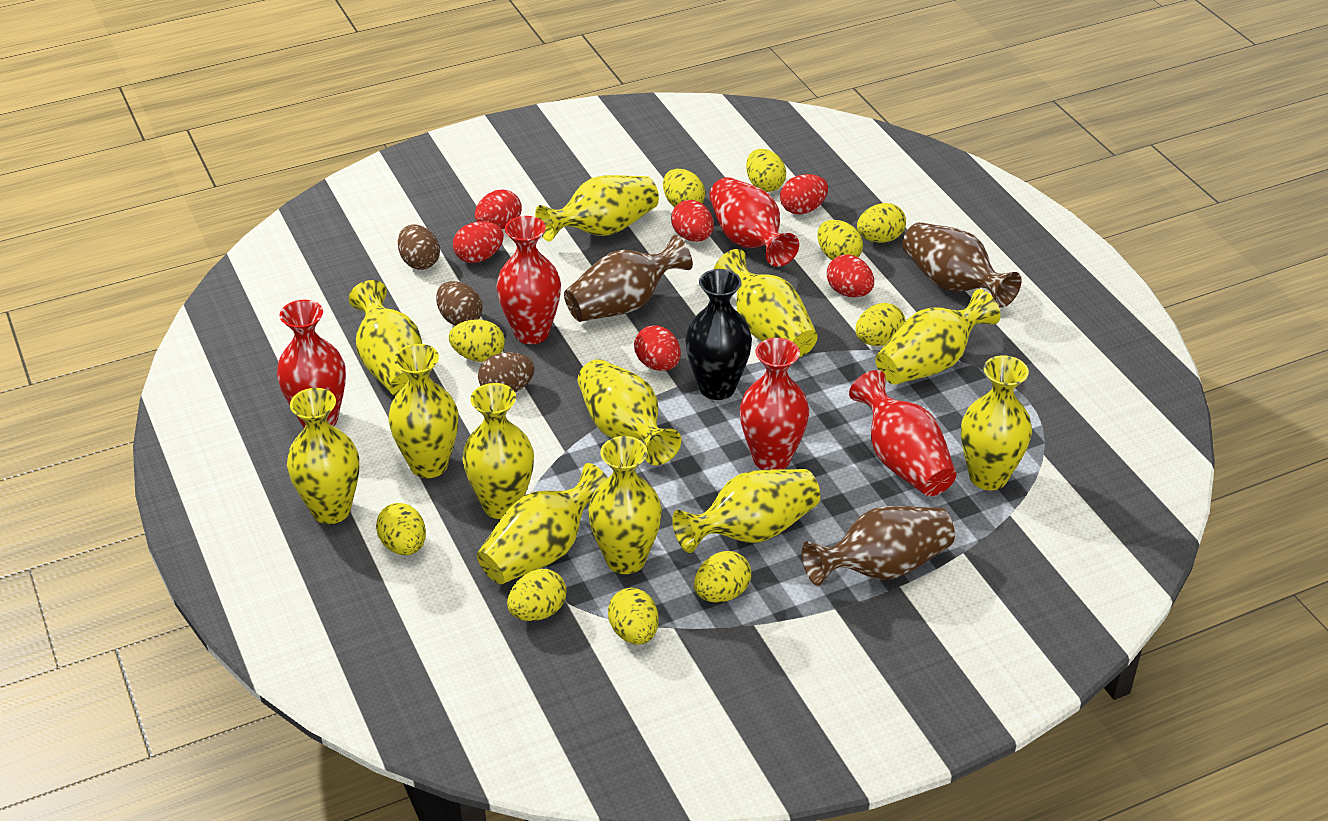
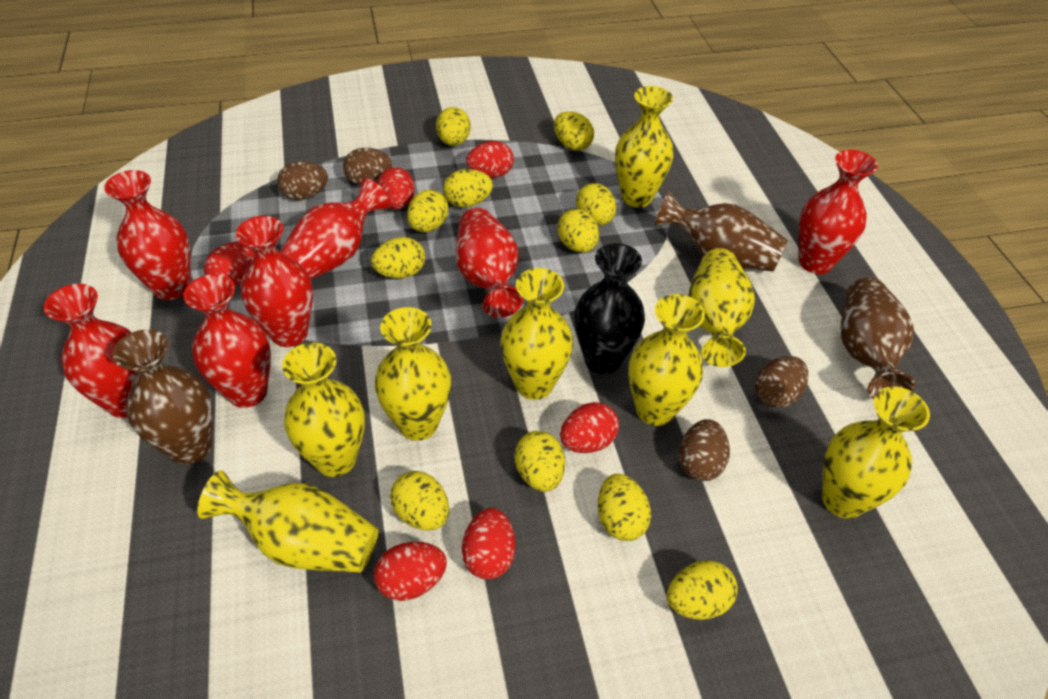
brown egg: 3 -> 4
red vase: 5 -> 7
yellow egg: 10 -> 11
yellow vase: 12 -> 8

